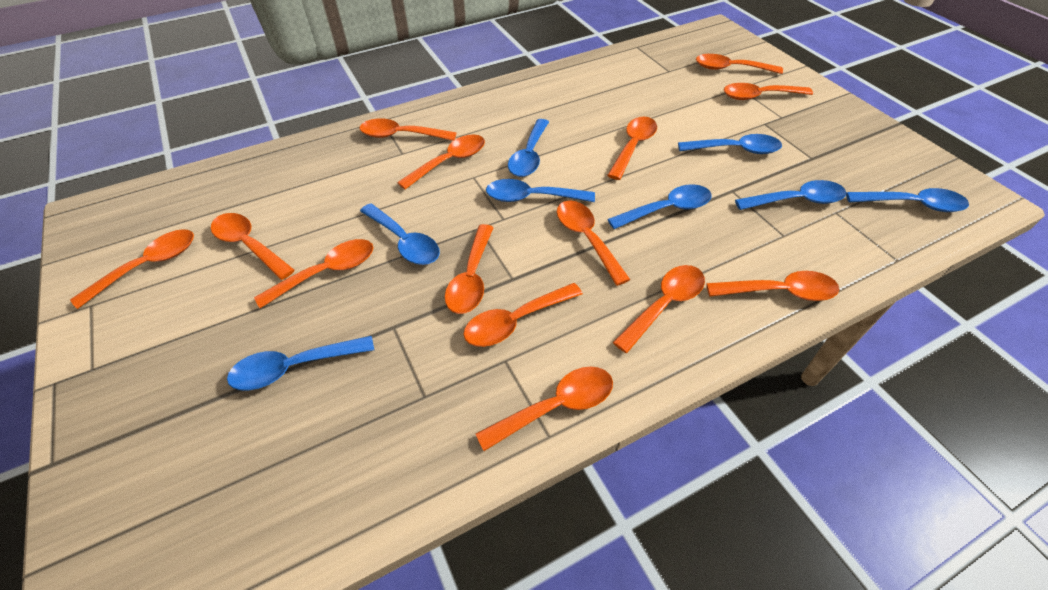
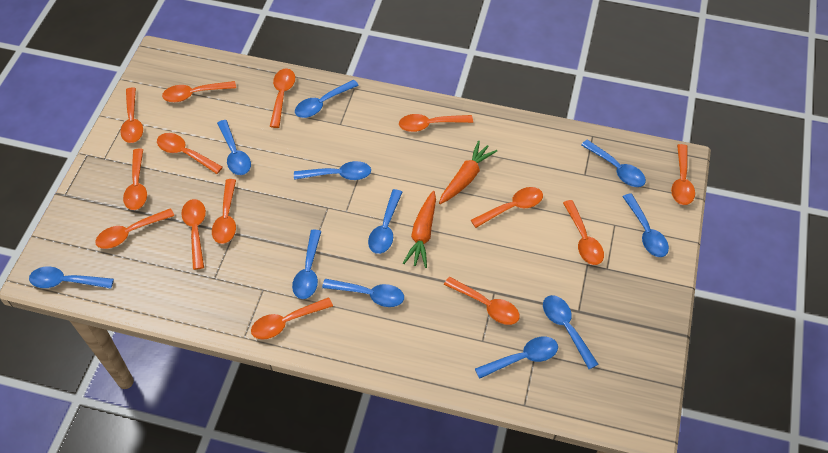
blue spoon: 8 -> 11
orange carrot: 0 -> 2

